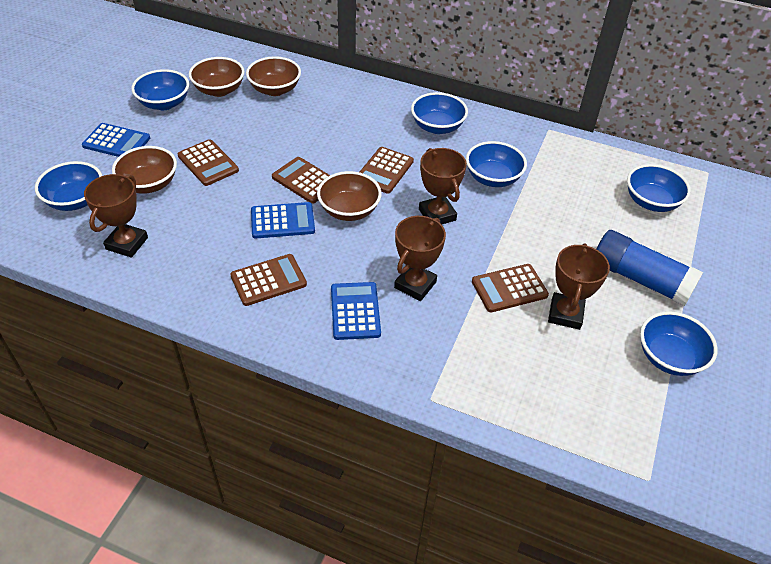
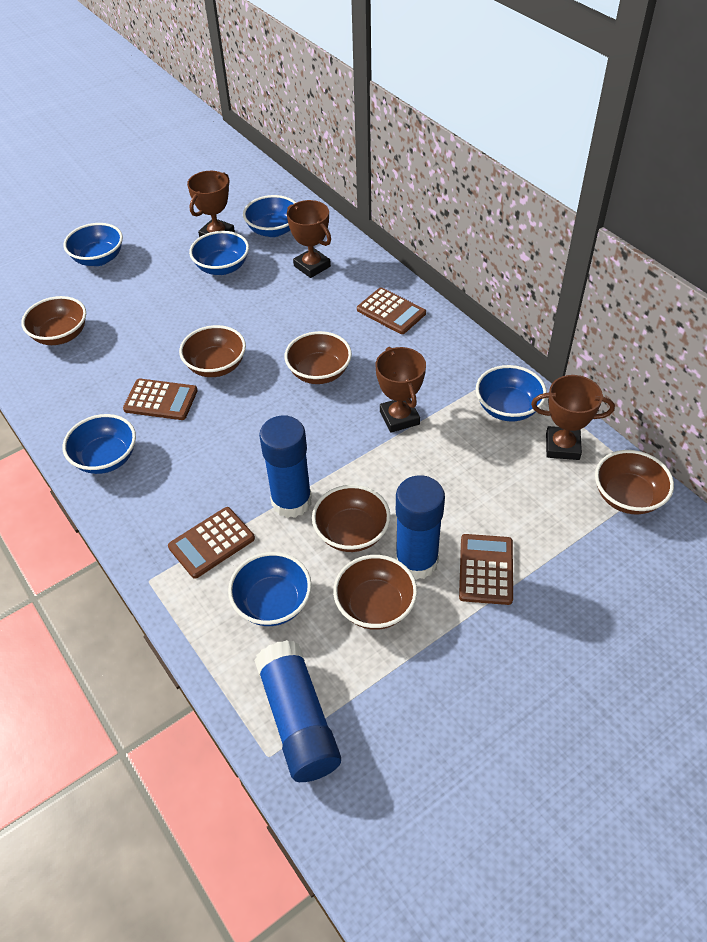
blue calculator: 3 -> 0
blue glue stick: 1 -> 3
brown bowl: 4 -> 6
brown calculator: 5 -> 4

